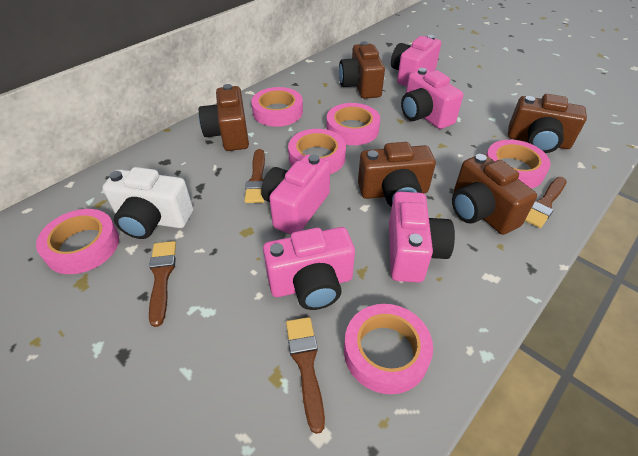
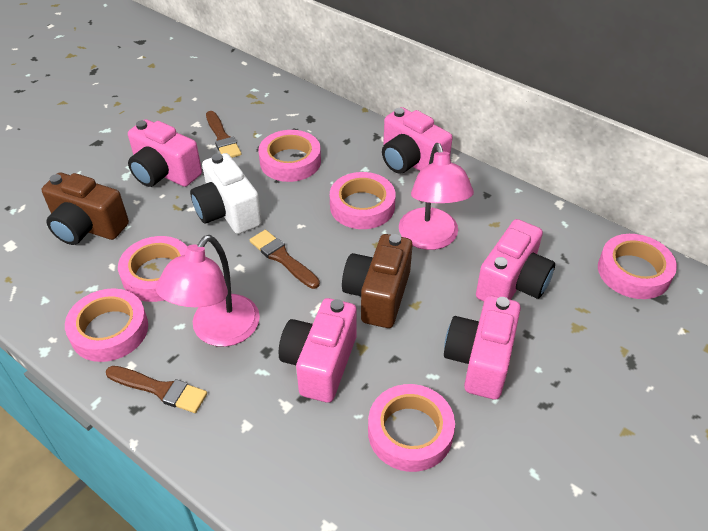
brown brush: 4 -> 3
brown camera: 5 -> 2
pink lamp: 0 -> 2

